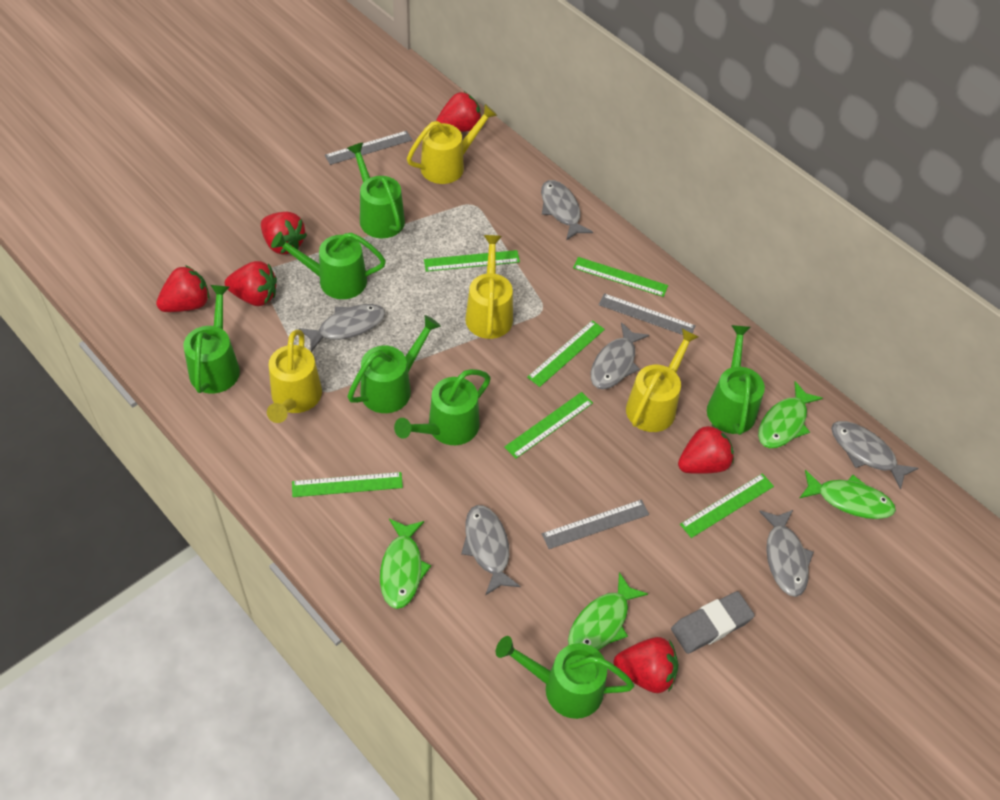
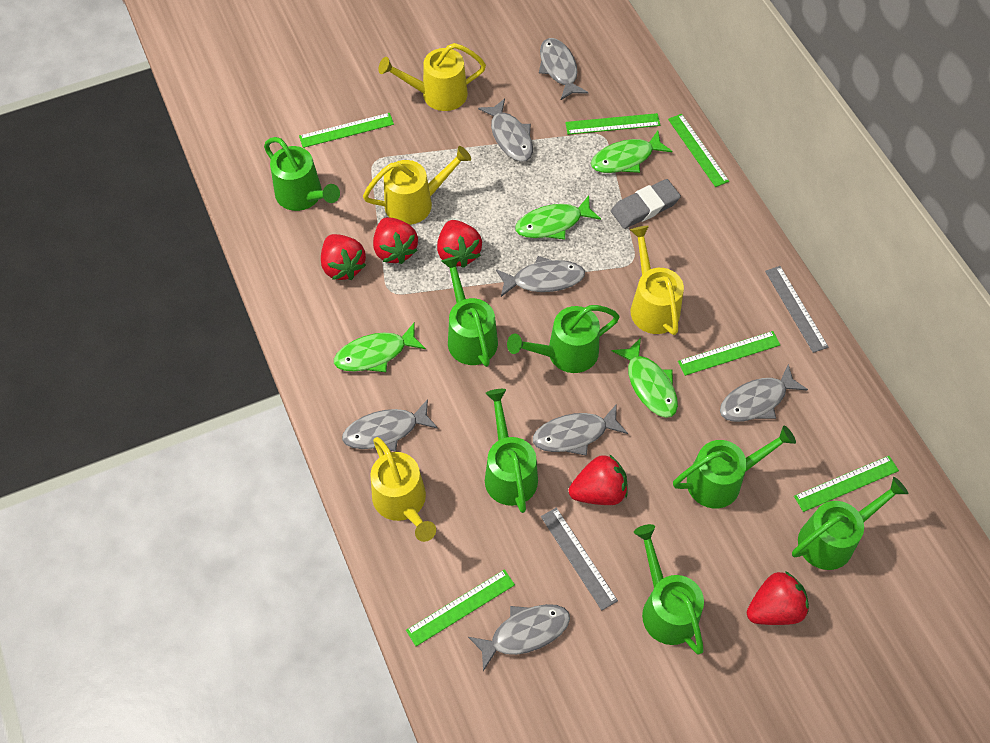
grey fish: 6 -> 7
grey ruler: 3 -> 2
red strawberry: 6 -> 5

